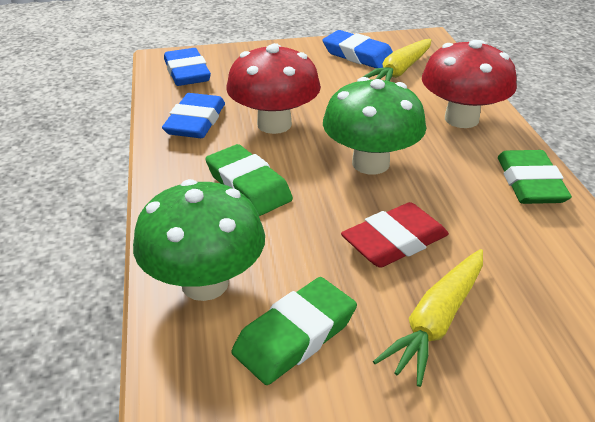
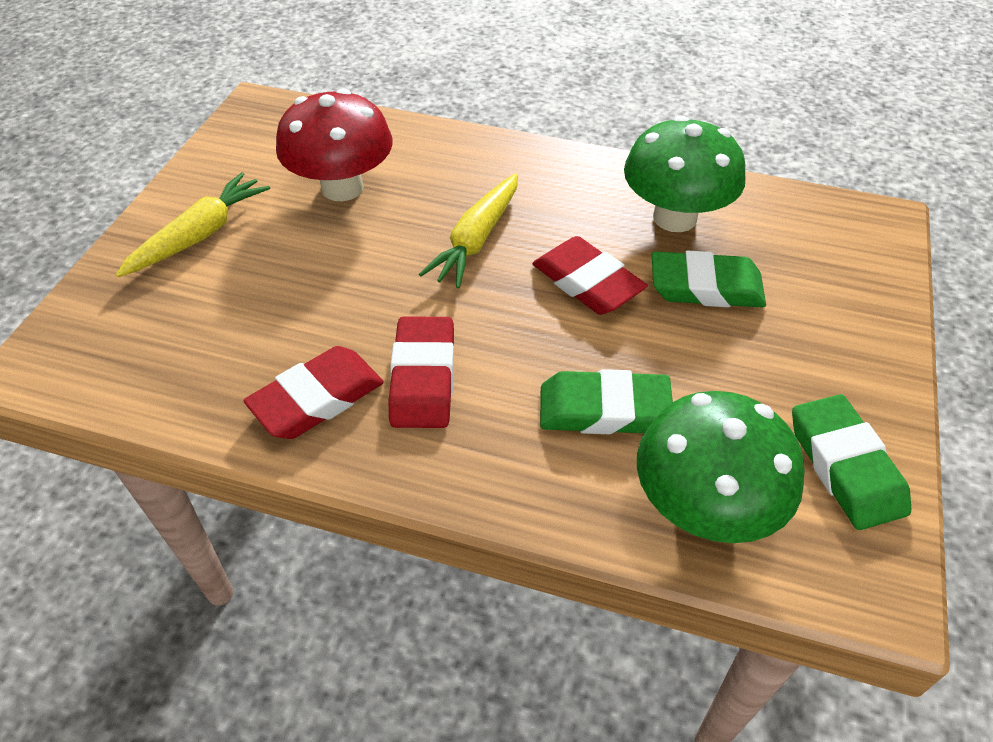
blue eraser: 3 -> 0
red eraser: 1 -> 3
red mushroom: 2 -> 1

